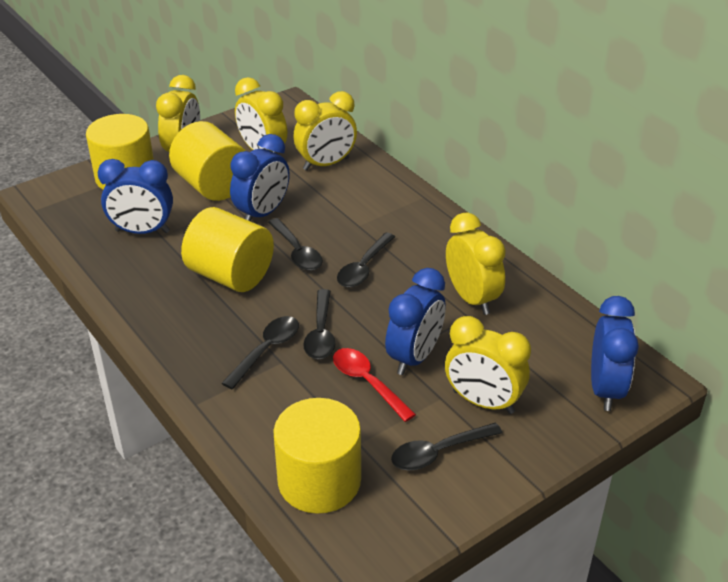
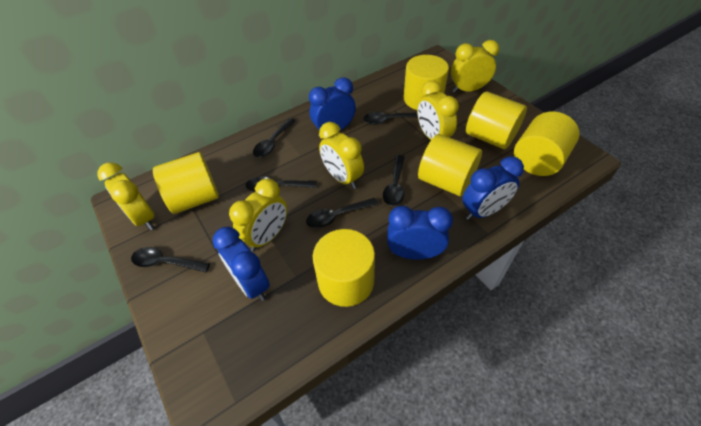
black spoon: 5 -> 6
red spoon: 1 -> 0
yellow cylinder: 4 -> 6

